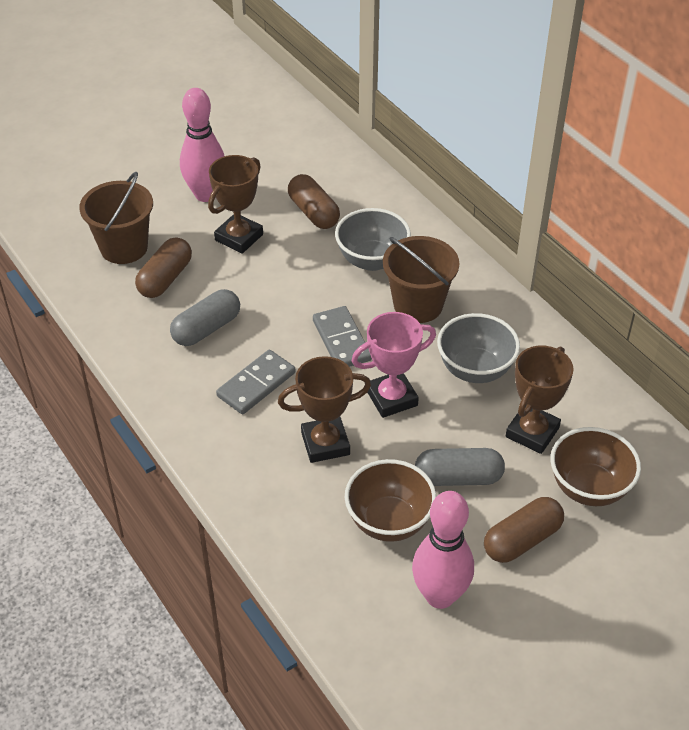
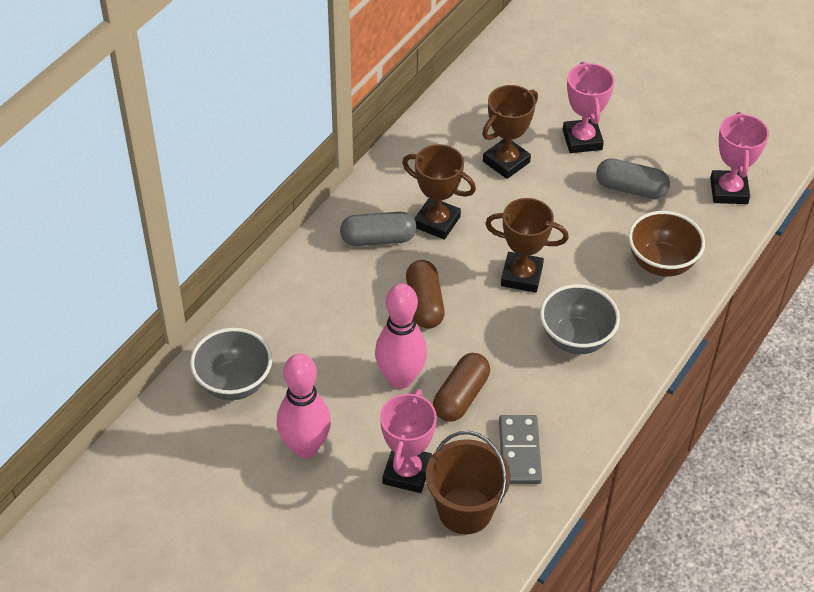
brown bowl: 2 -> 1
brown bucket: 2 -> 1
brown capsule: 3 -> 2
grey domino: 2 -> 1
pink trophy: 1 -> 3

